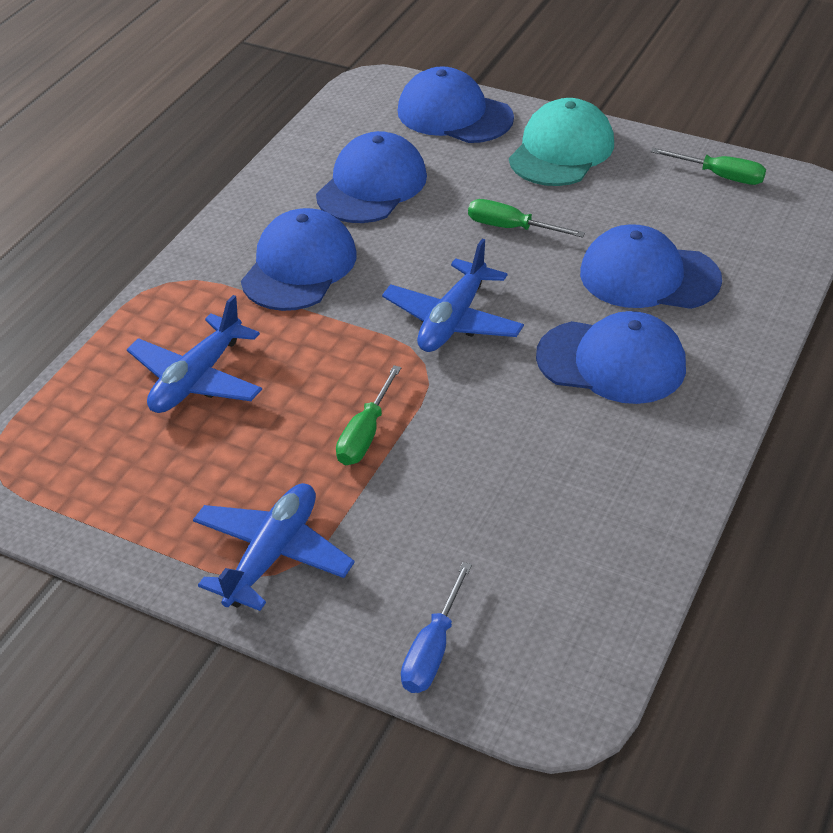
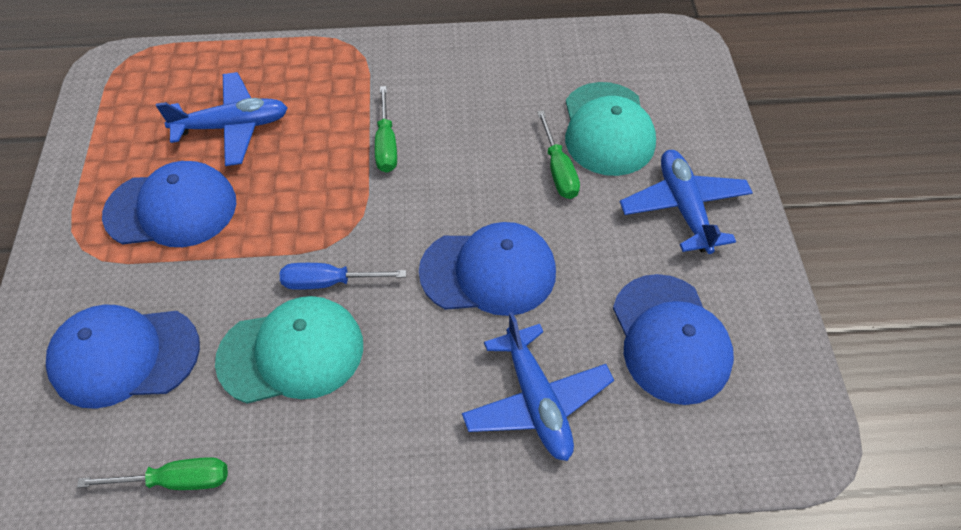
blue cap: 5 -> 4
turquoise cap: 1 -> 2

